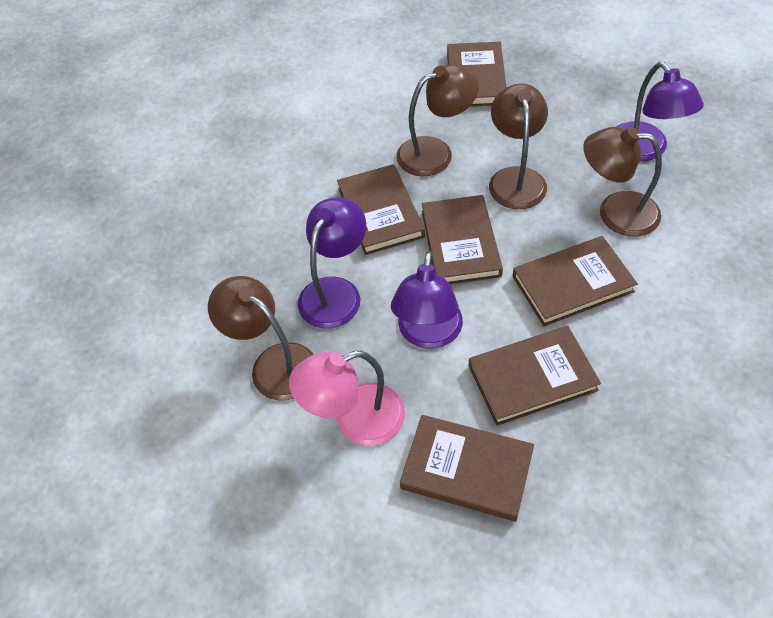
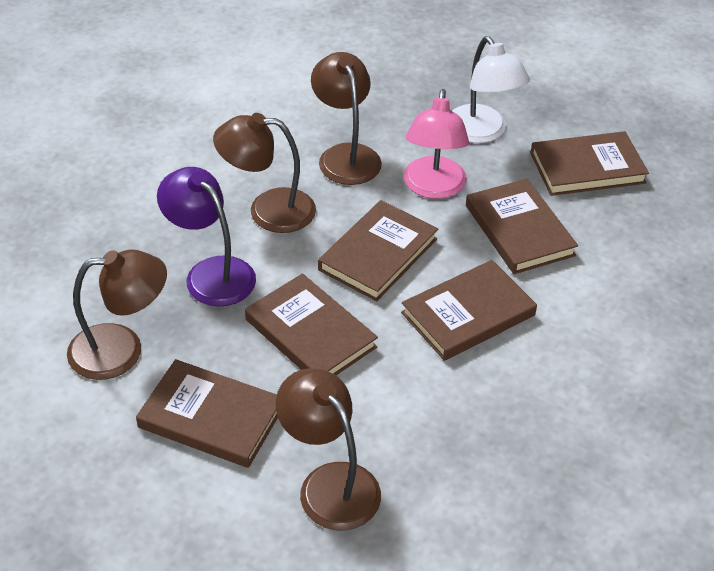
purple lamp: 3 -> 1
white lamp: 0 -> 1

